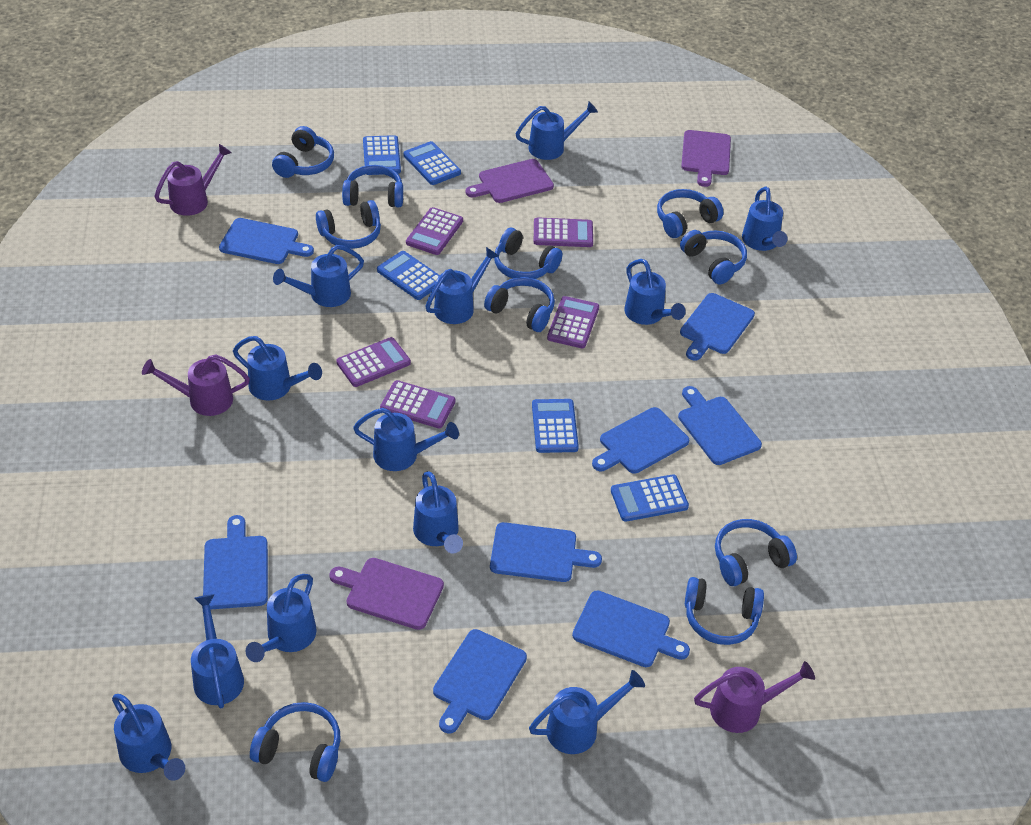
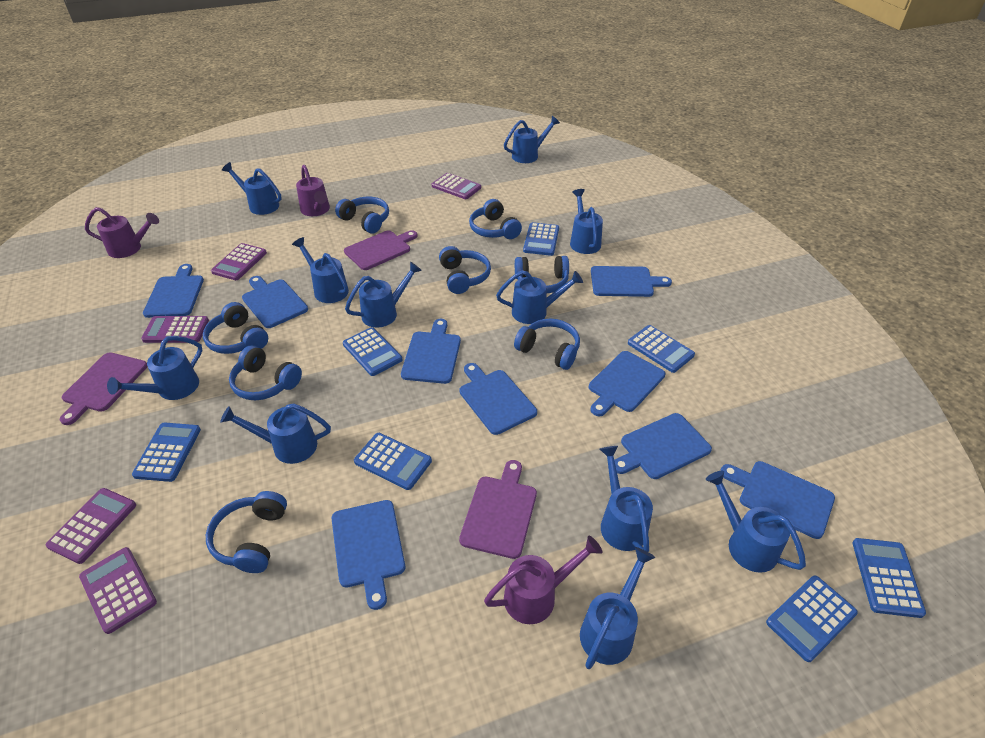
blue calculator: 5 -> 7
blue cutting board: 8 -> 9
blue headphones: 10 -> 8
blue watering can: 12 -> 11

